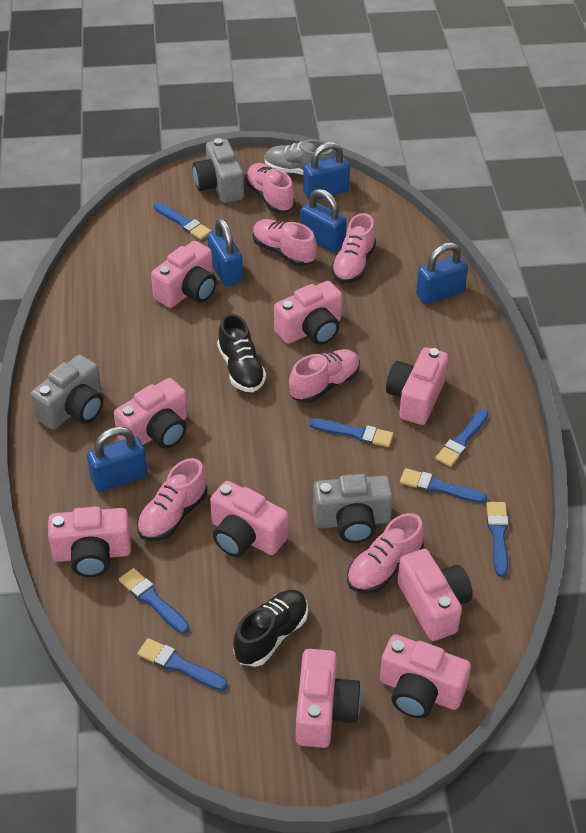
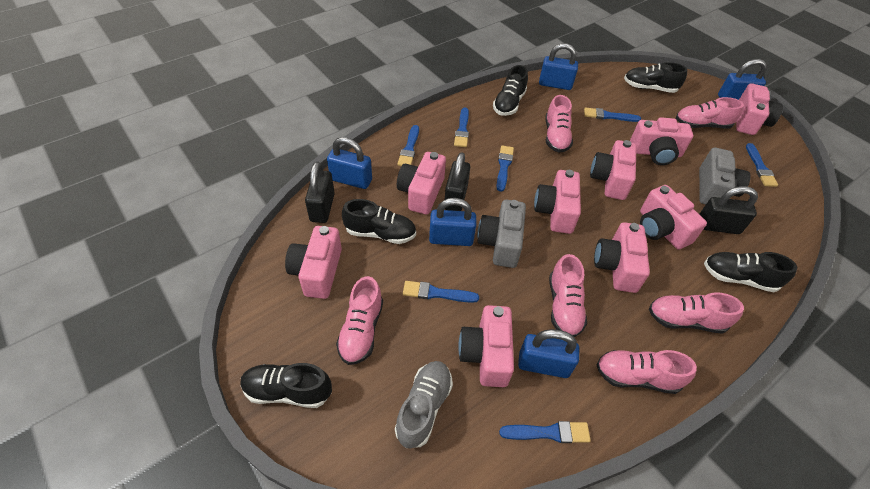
black padlock: 0 -> 3
black shoe: 2 -> 5
grey camera: 3 -> 2

